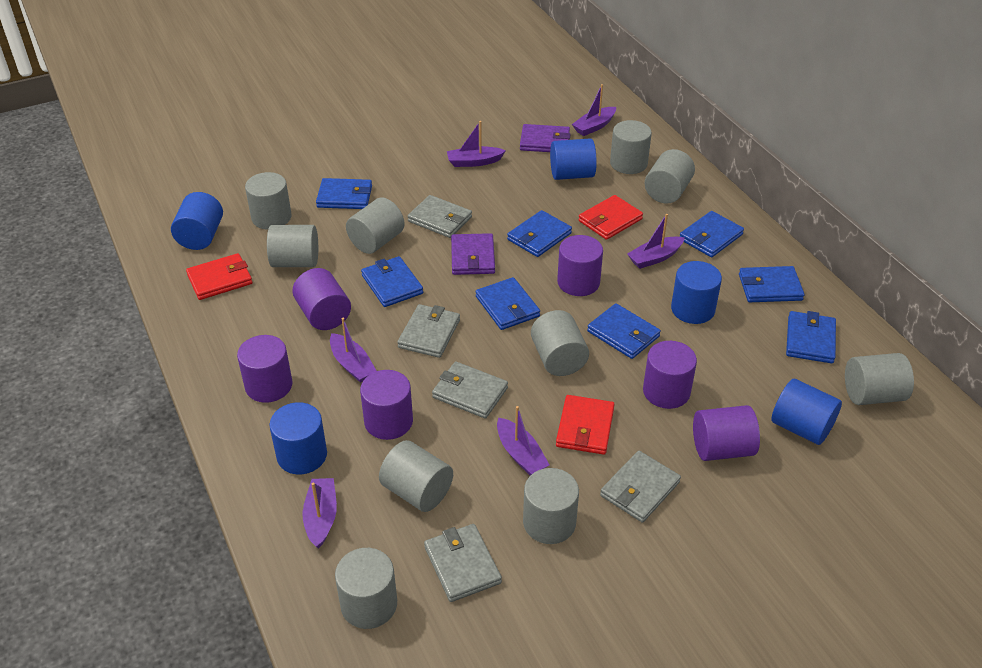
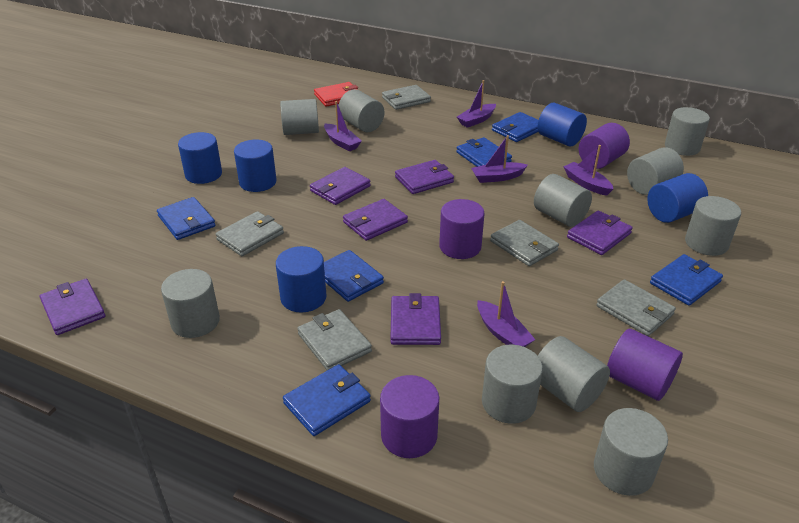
blue wallet: 8 -> 6
purple boat: 6 -> 5
purple cylinder: 6 -> 4
purple wallet: 2 -> 6
red wallet: 3 -> 1

